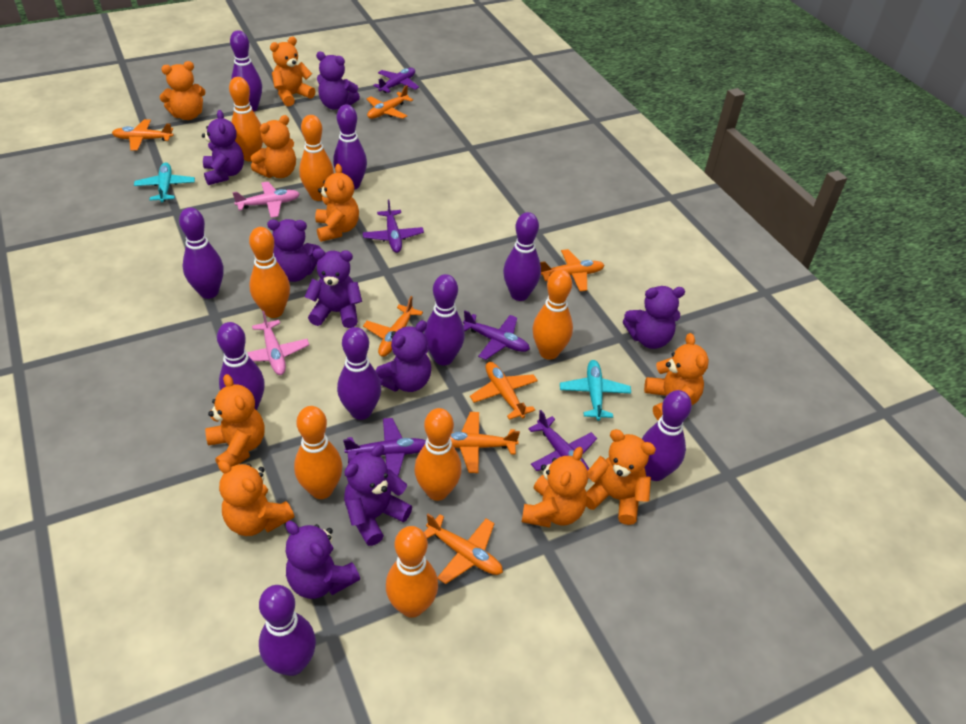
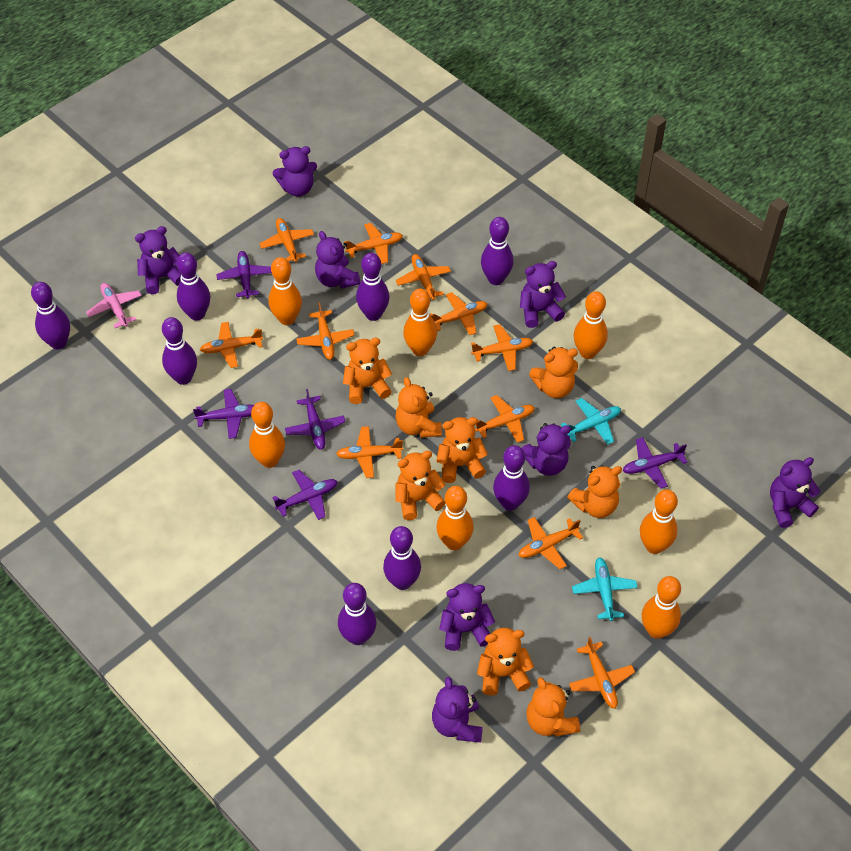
orange plane: 7 -> 11
orange teddy bear: 9 -> 8
pink plane: 2 -> 1
purple bowling pin: 9 -> 8

